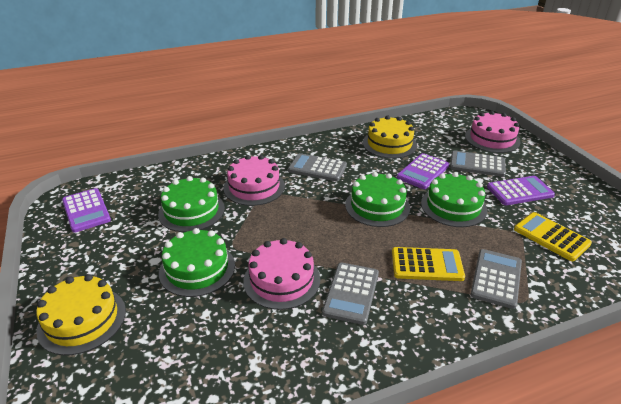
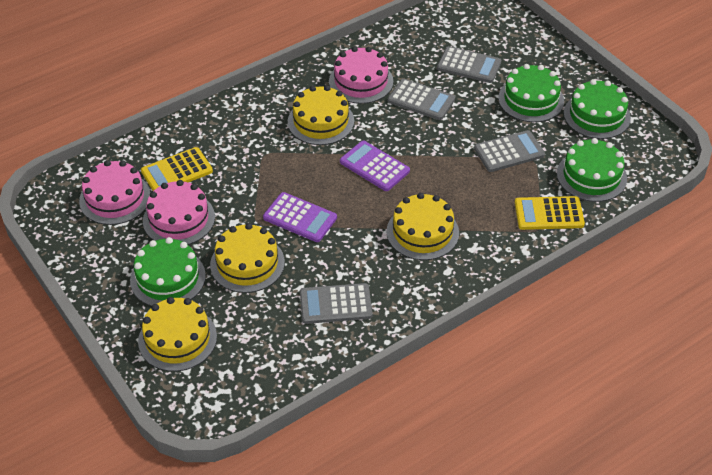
purple calculator: 3 -> 2
yellow cake: 2 -> 4

